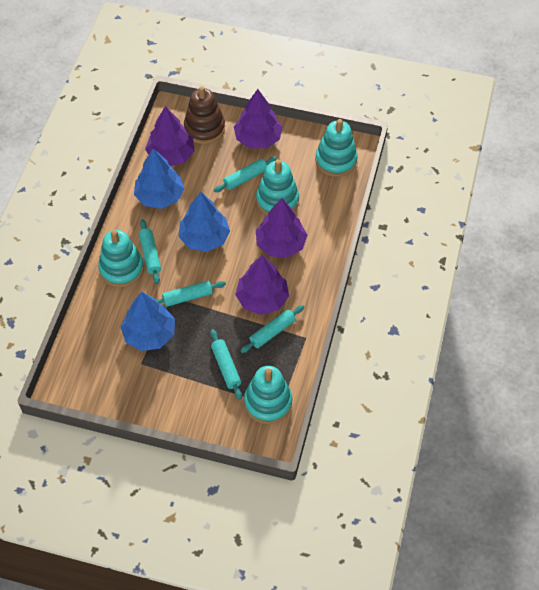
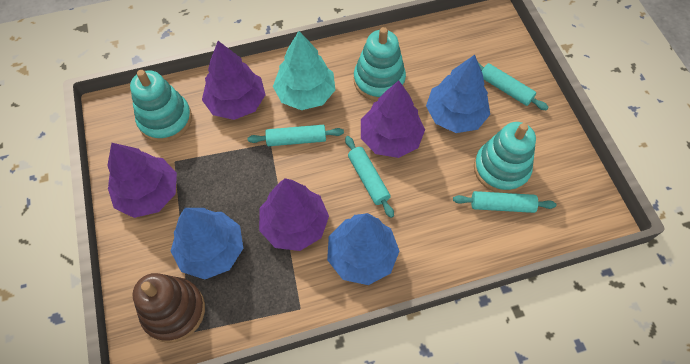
turquoise rolling pin: 5 -> 4
turquoise stacking toy: 4 -> 3
turquoise tree: 0 -> 1

